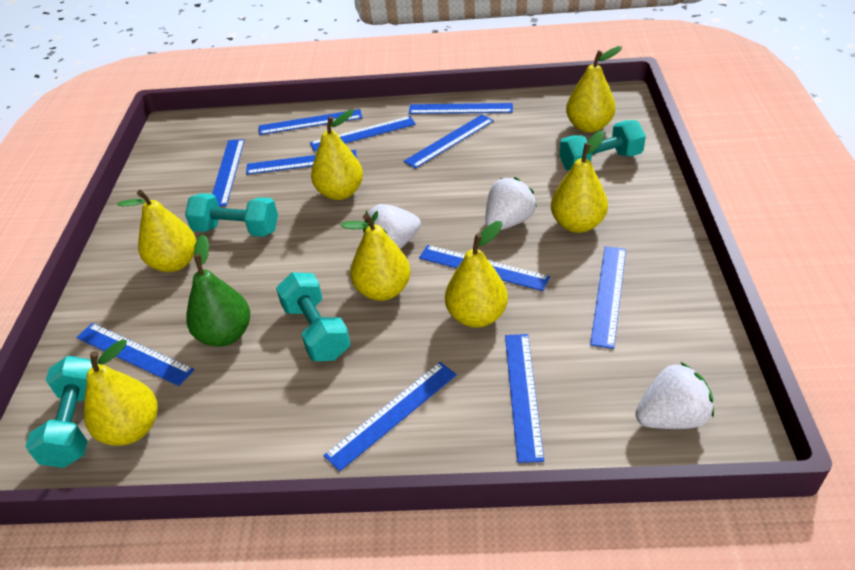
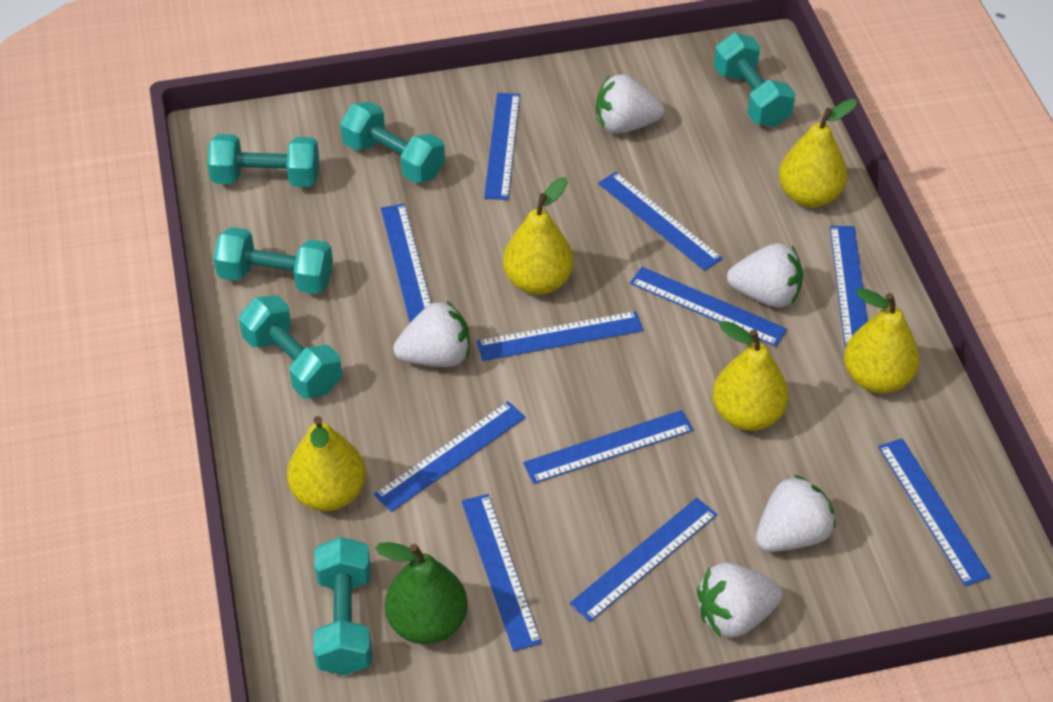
turquoise dumbbell: 4 -> 6
white strawberry: 3 -> 5
yellow pear: 7 -> 5

